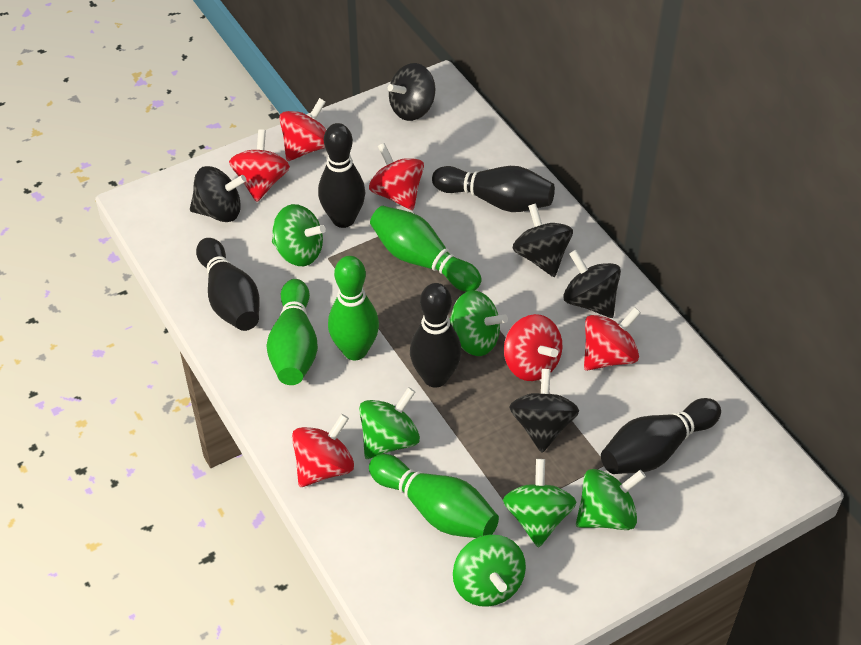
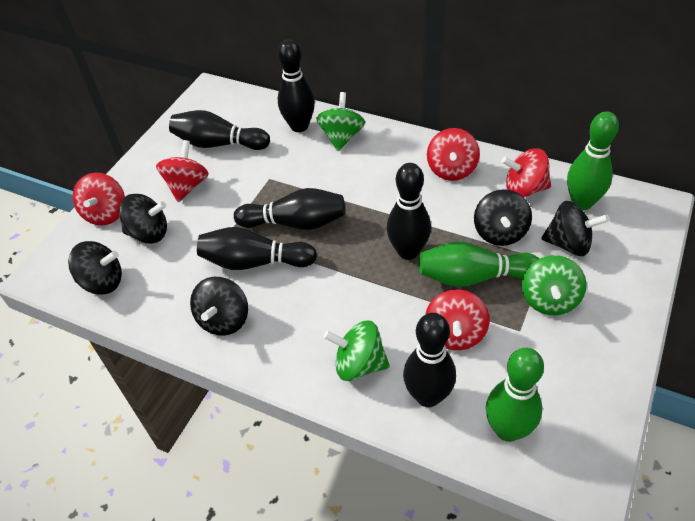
black bowling pin: 5 -> 6
green bowling pin: 4 -> 3
green spinning top: 6 -> 3
red spinning top: 6 -> 5

